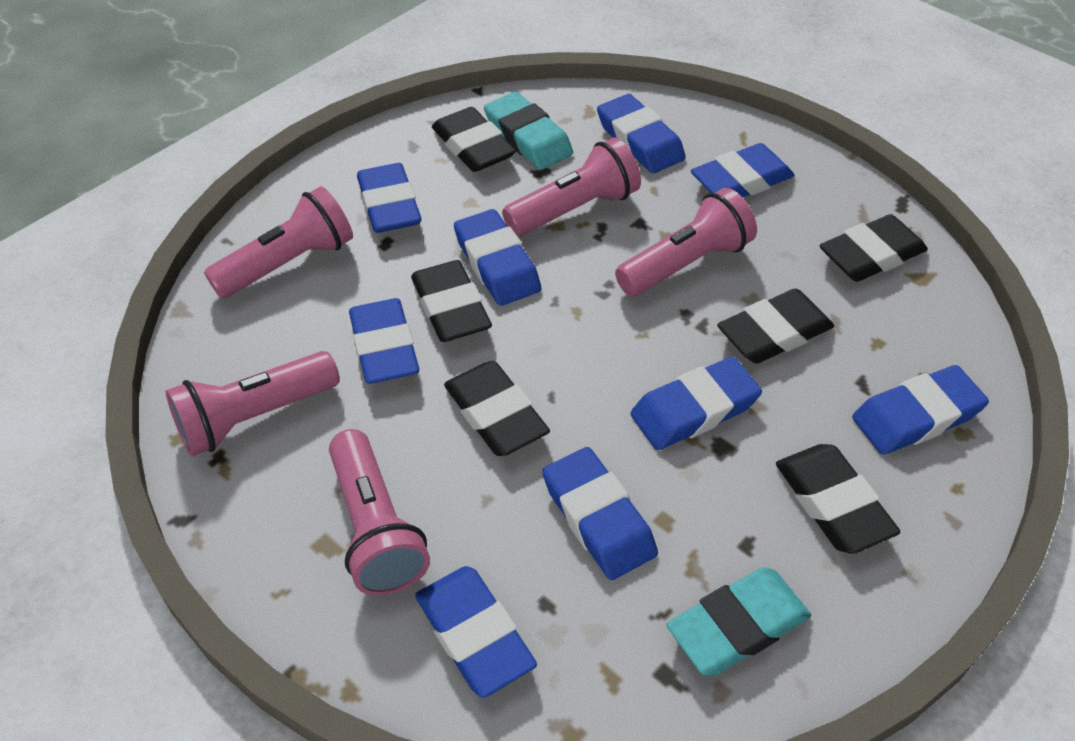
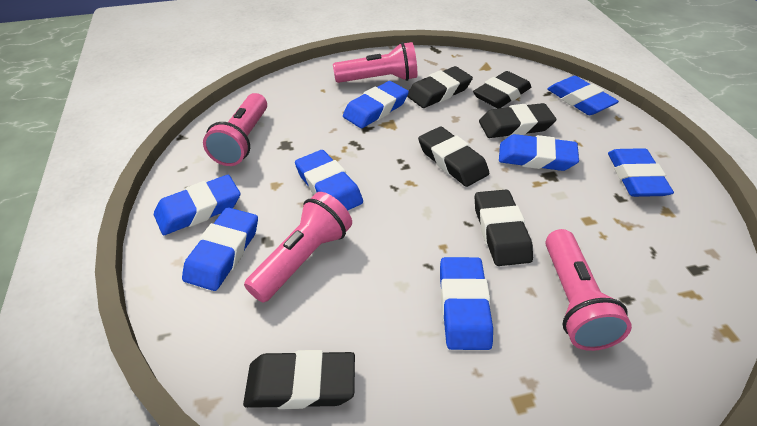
blue eraser: 9 -> 8
pink flashlight: 5 -> 4
turquoise eraser: 2 -> 0

